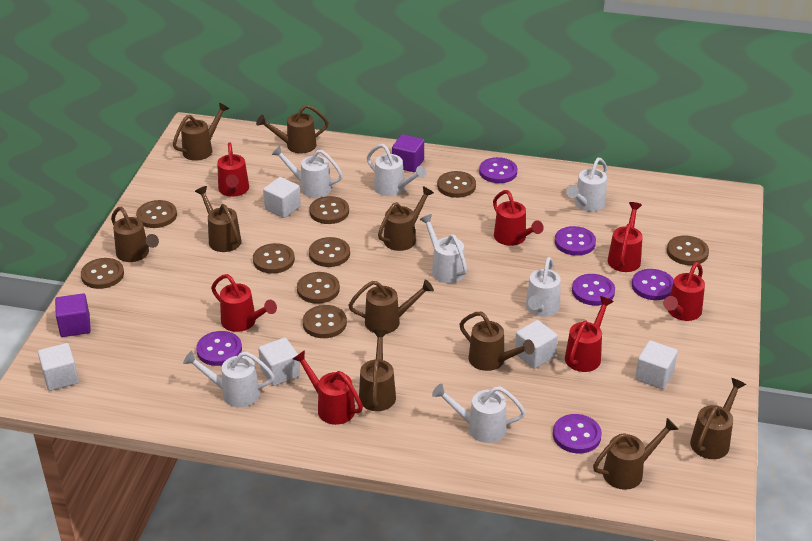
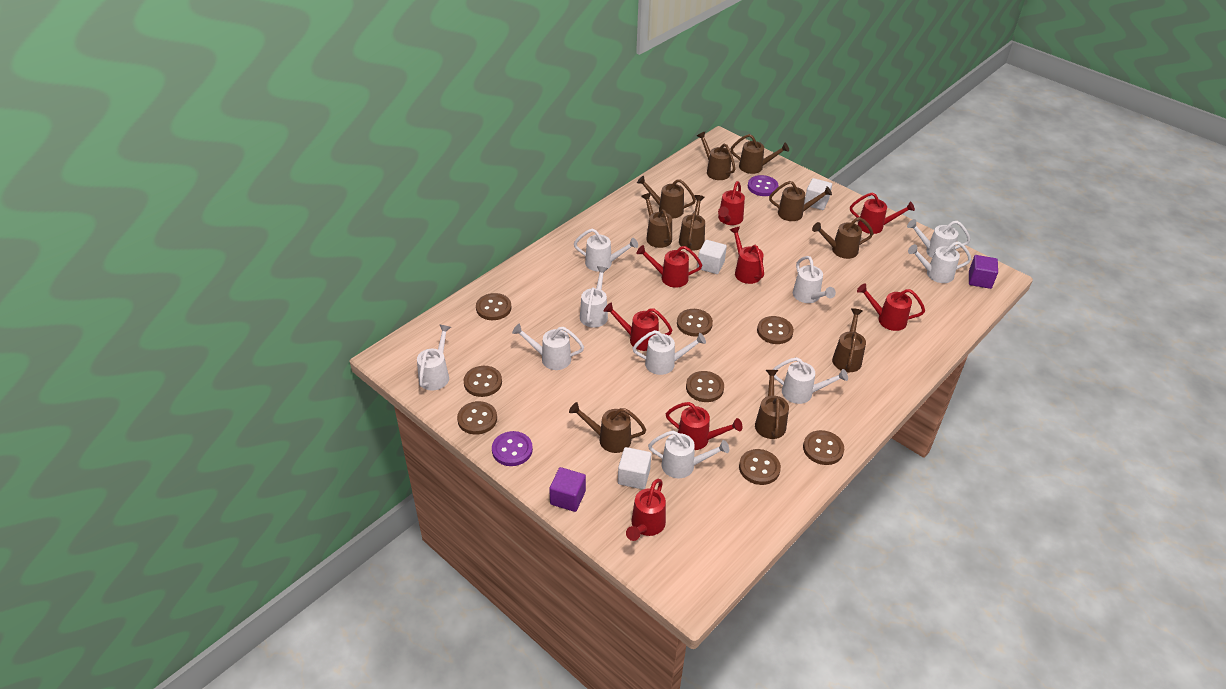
brown button: 9 -> 8
purple button: 6 -> 2
red watering can: 7 -> 8
white cube: 5 -> 3
white watering can: 7 -> 10

